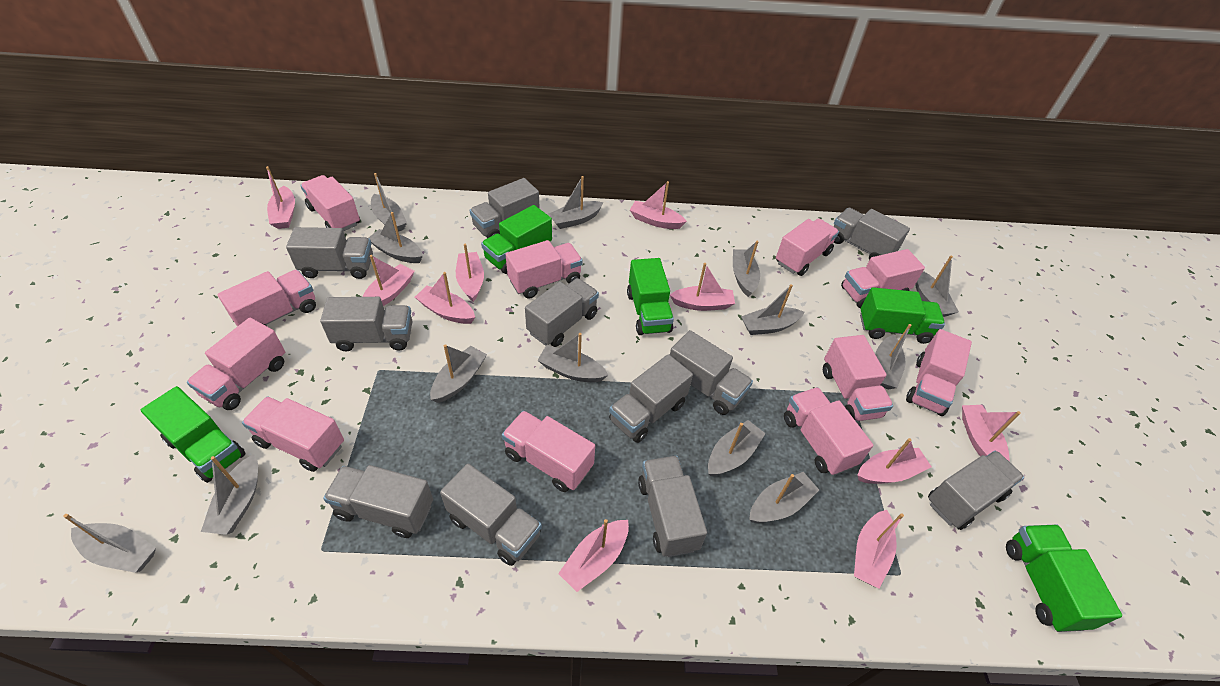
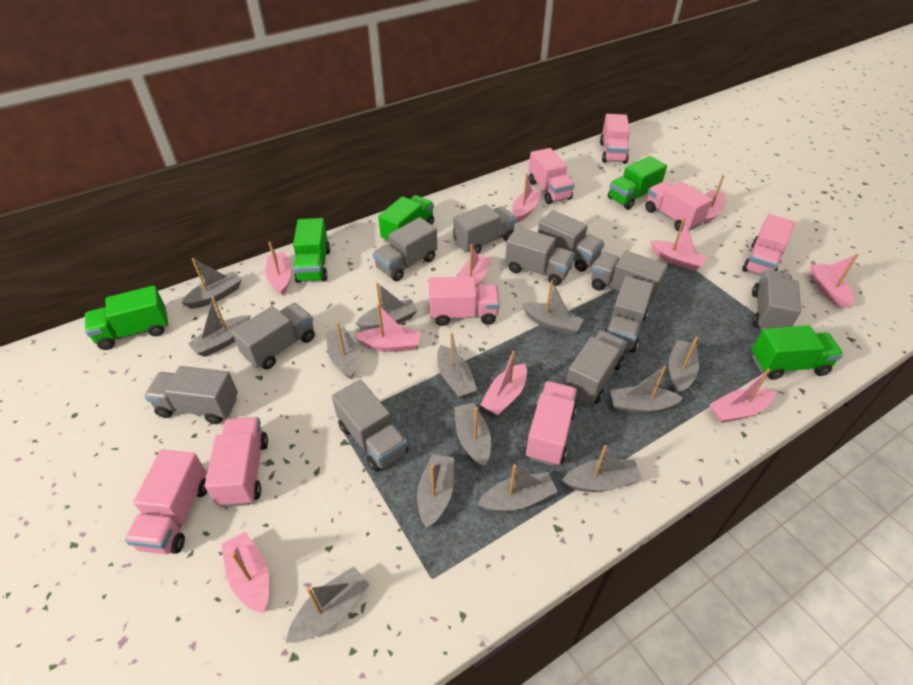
pink truck: 11 -> 8

